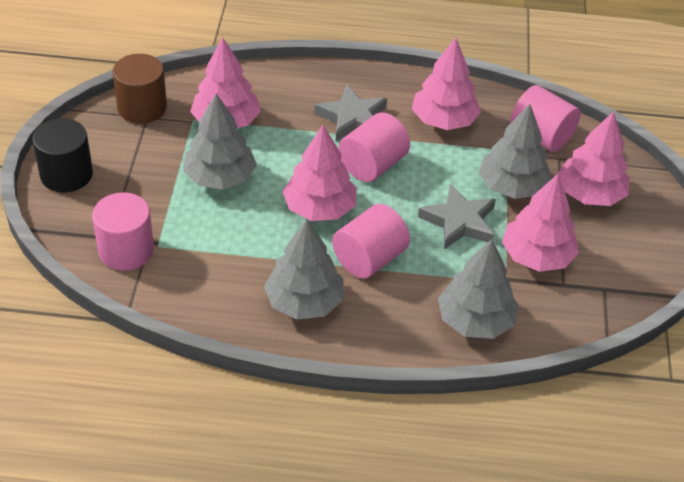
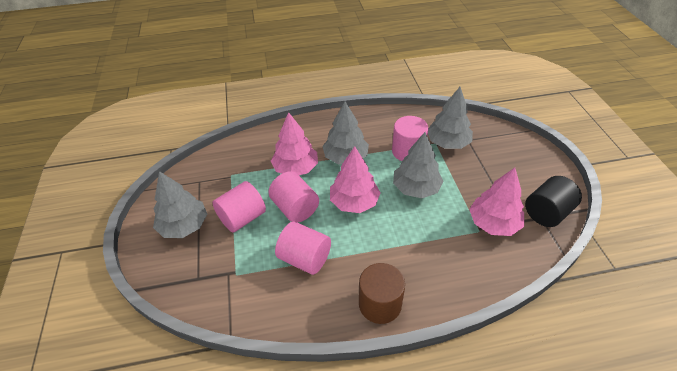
grey star: 2 -> 0
pink tree: 5 -> 3

